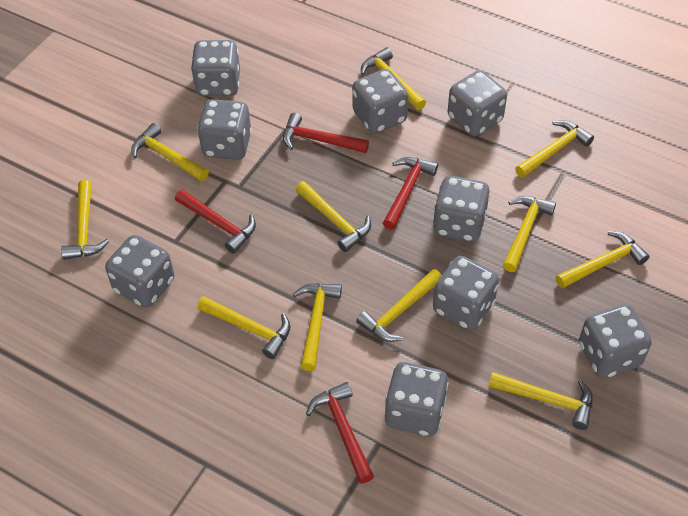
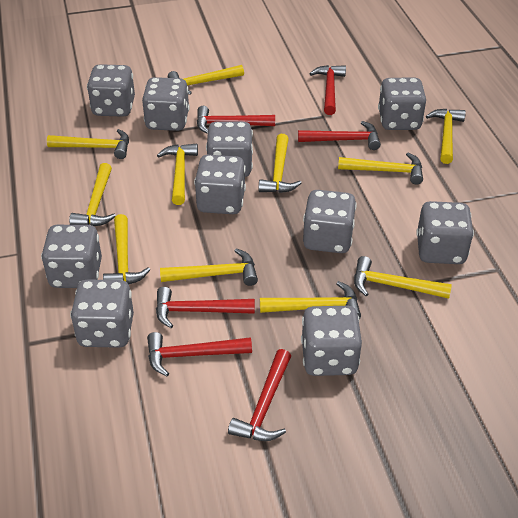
grey dice: 9 -> 10
red hammer: 4 -> 6

